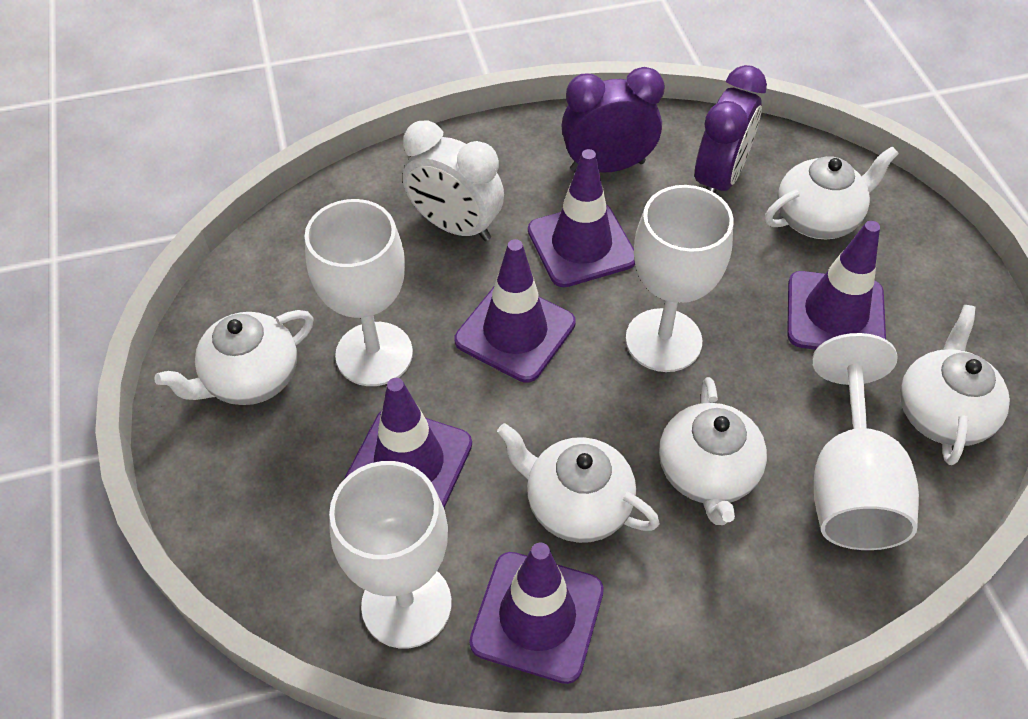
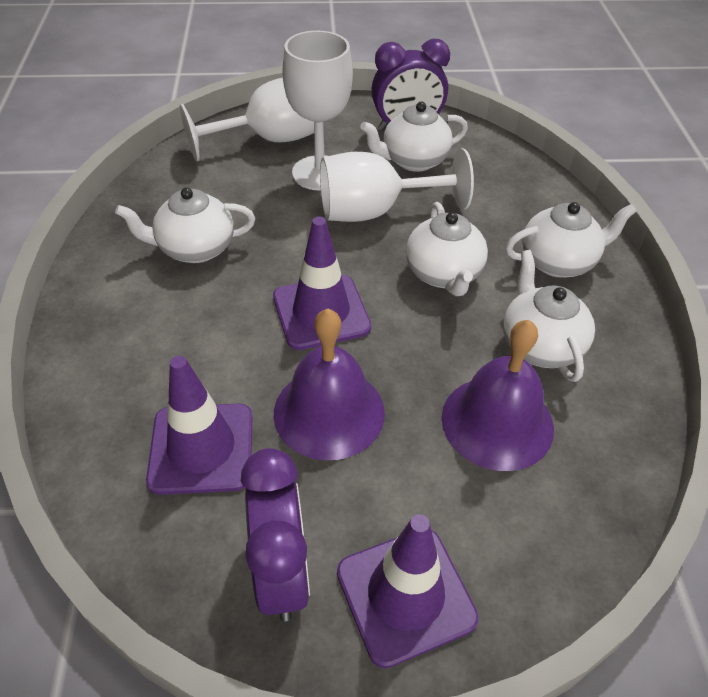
purple bell: 0 -> 2
purple traffic cone: 5 -> 3
white clock: 1 -> 0
white goblet: 4 -> 3

